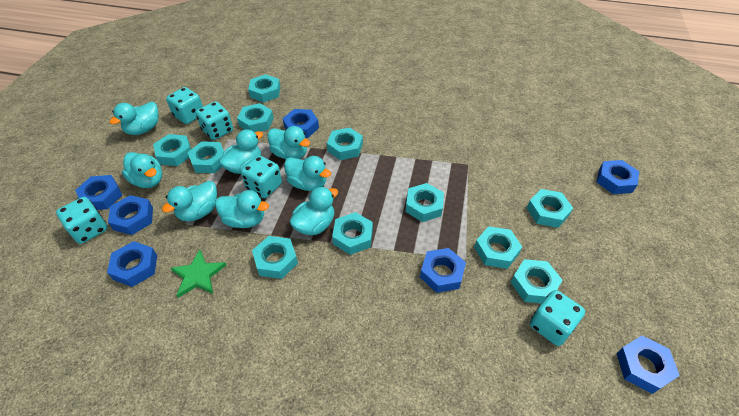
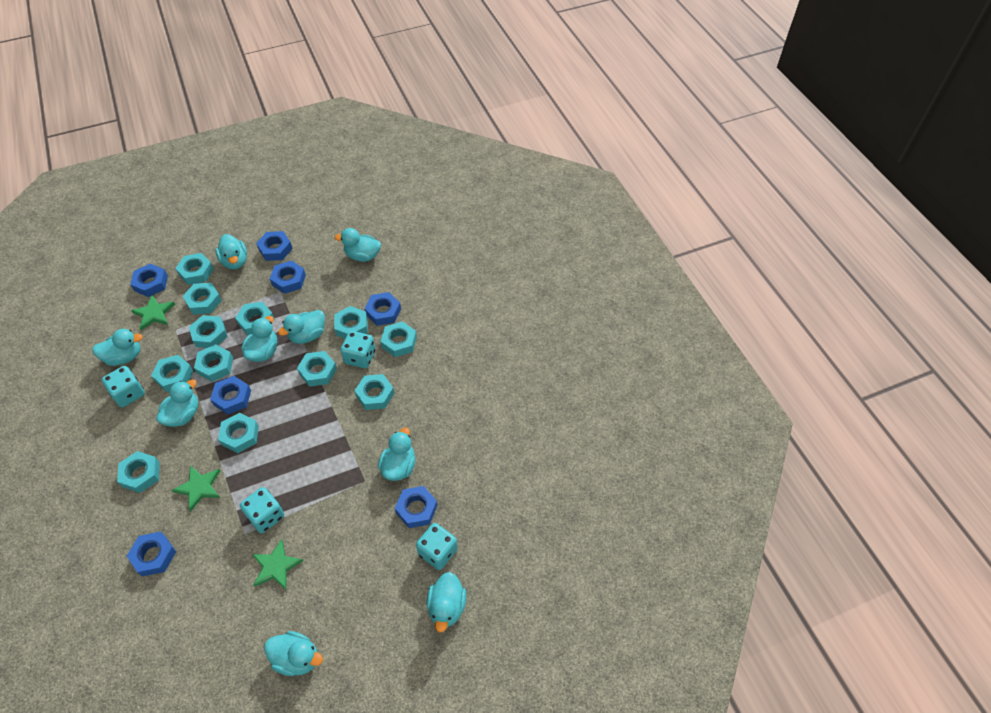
green star: 1 -> 3
turquoise dice: 5 -> 4
turquoise duck: 8 -> 9
turquoise nut: 11 -> 12

